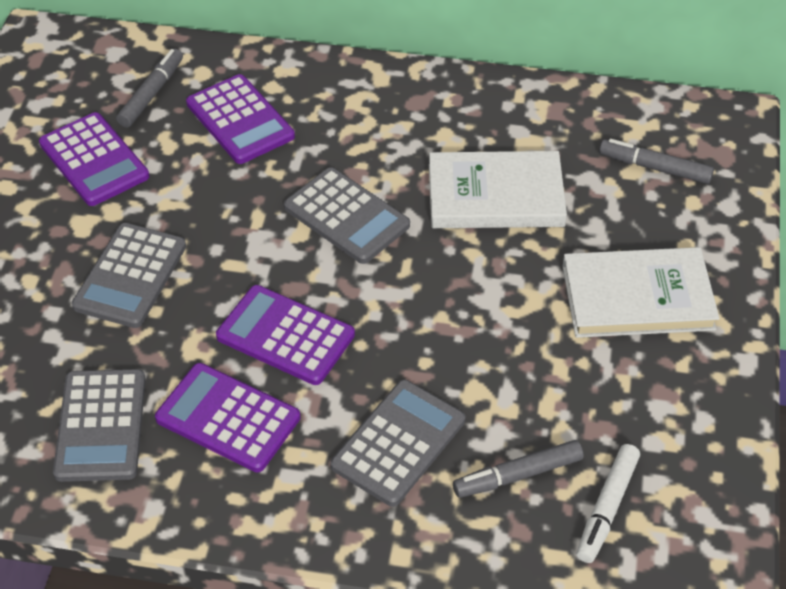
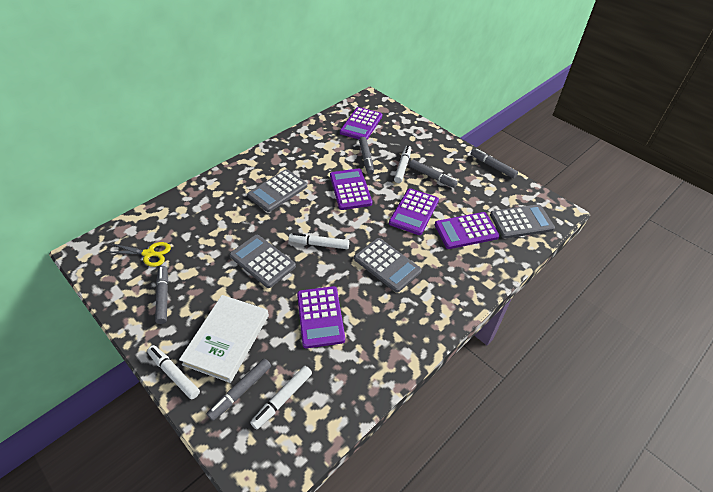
grey marker: 3 -> 5
purple calculator: 4 -> 5
white book: 2 -> 1
white marker: 1 -> 4
yellow scissors: 0 -> 1

